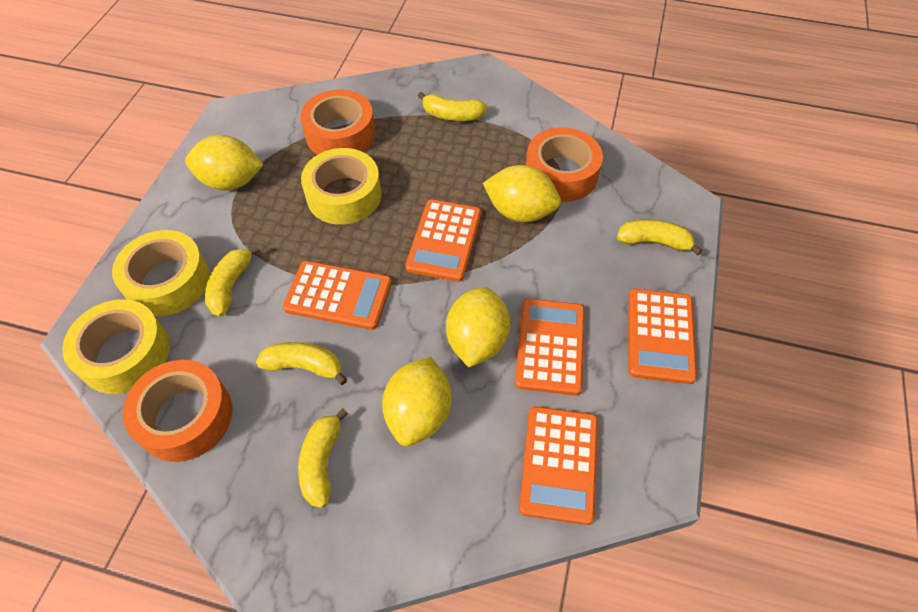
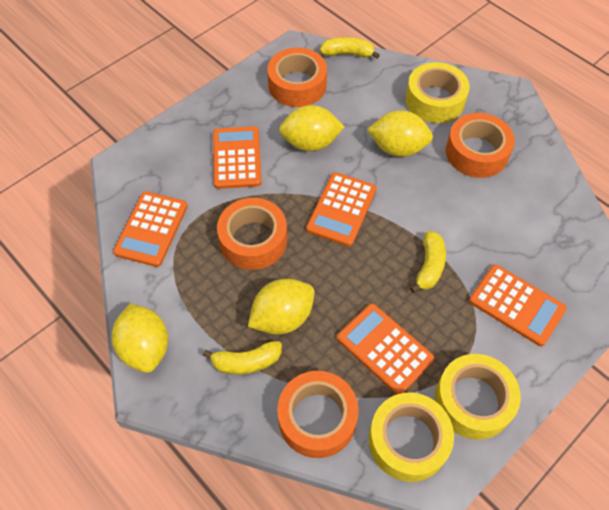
orange tape: 3 -> 4
yellow banana: 5 -> 3

